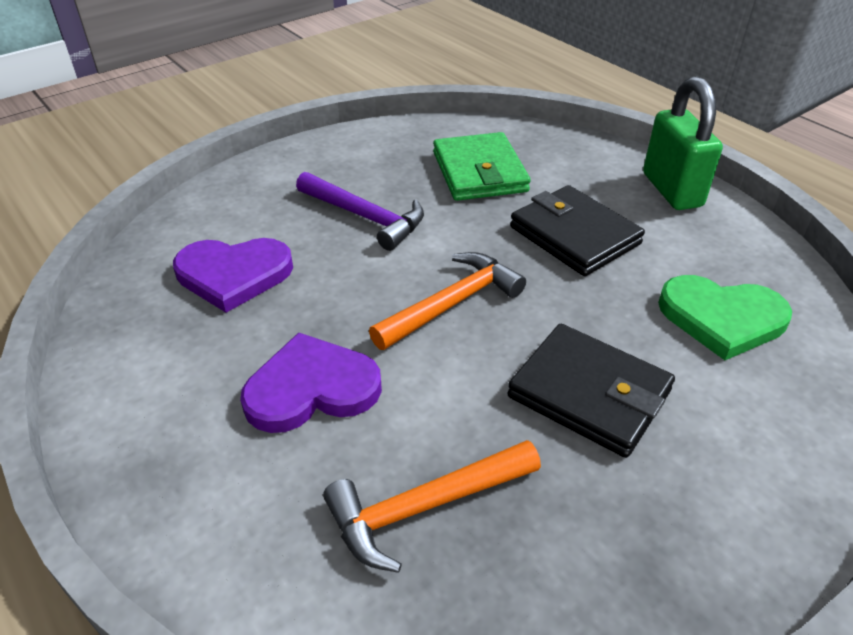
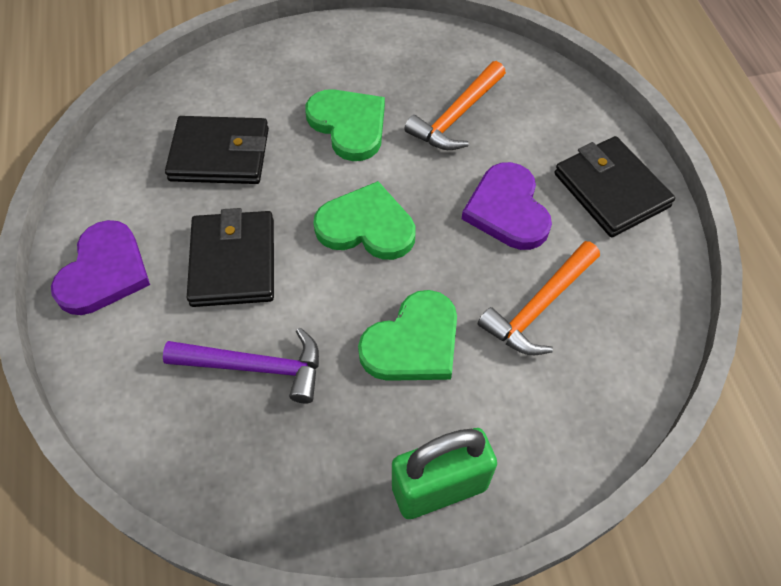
black wallet: 2 -> 3
green heart: 1 -> 3
green wallet: 1 -> 0

